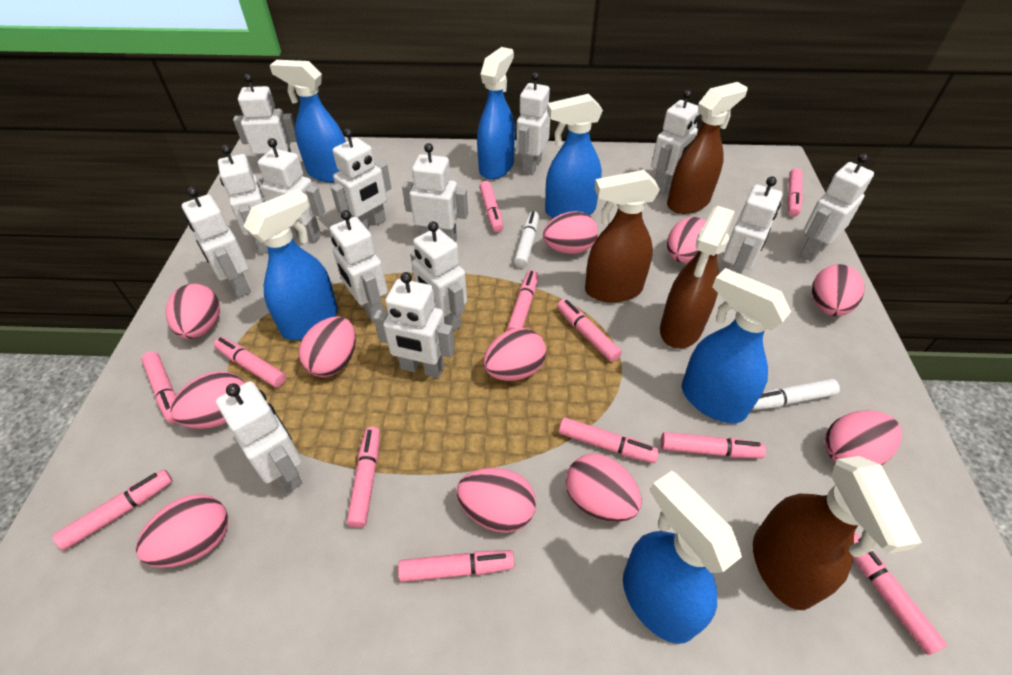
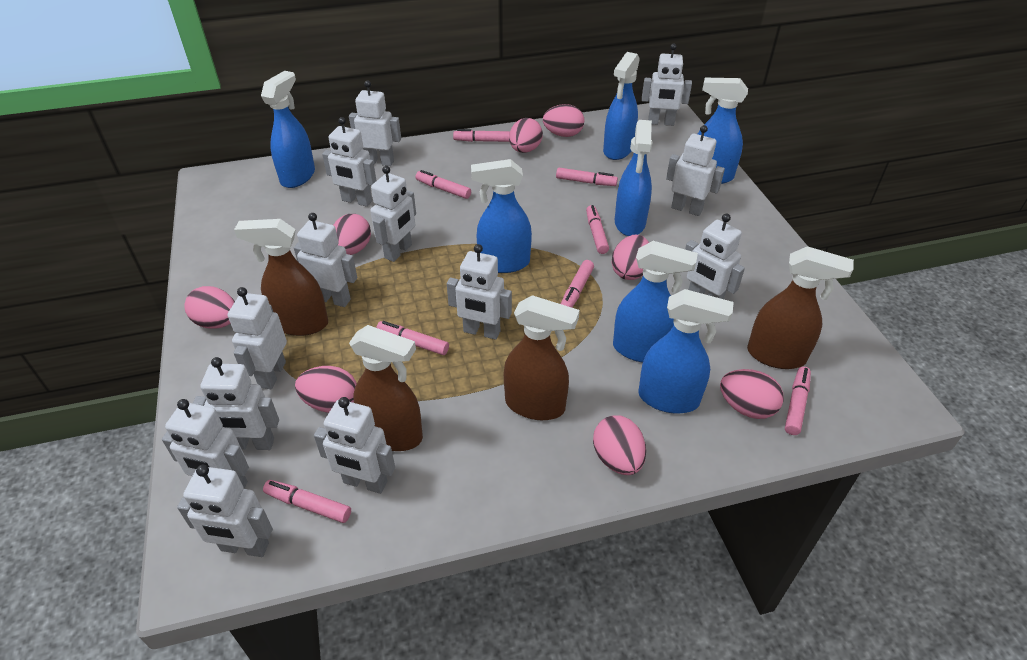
blue spray bottle: 6 -> 7
pink egg: 11 -> 8
pink marker: 12 -> 8
white marker: 2 -> 0
white robot: 14 -> 13

